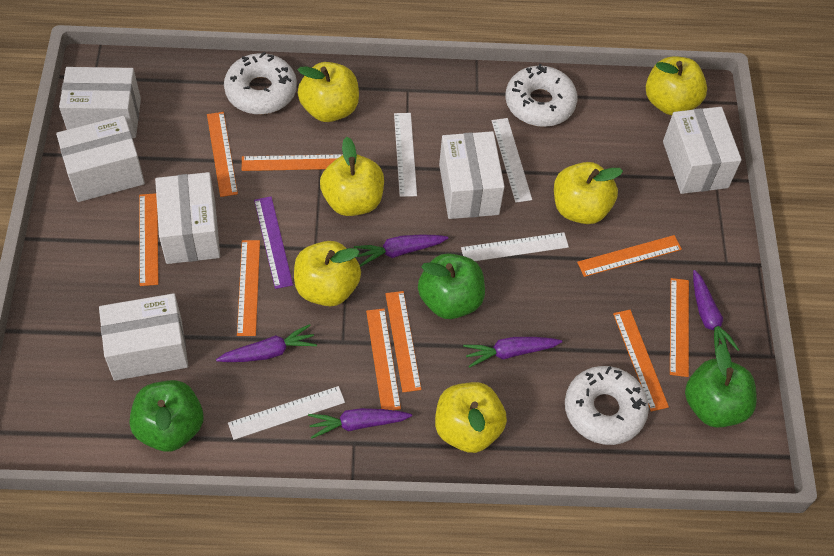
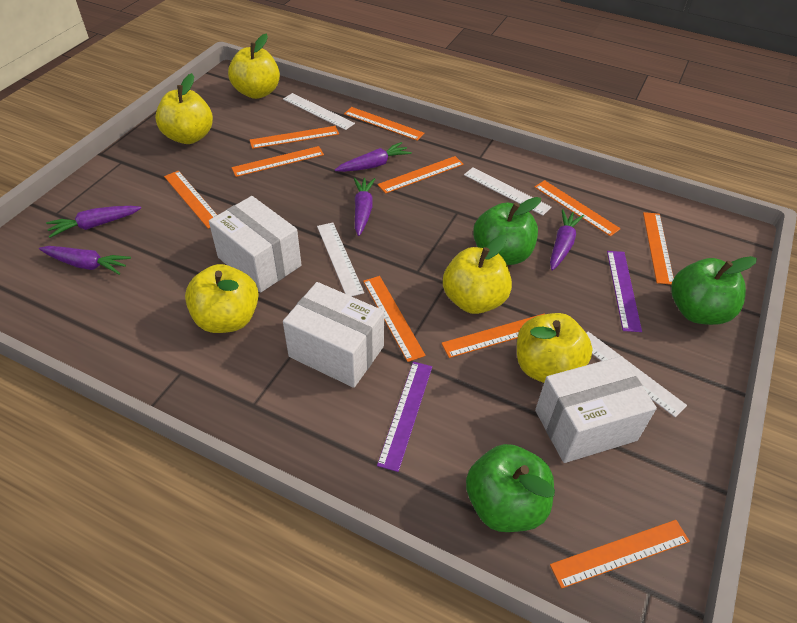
orange ruler: 9 -> 10
purple ruler: 1 -> 2
white box: 6 -> 3
white donut: 3 -> 0
yellow apple: 6 -> 5

